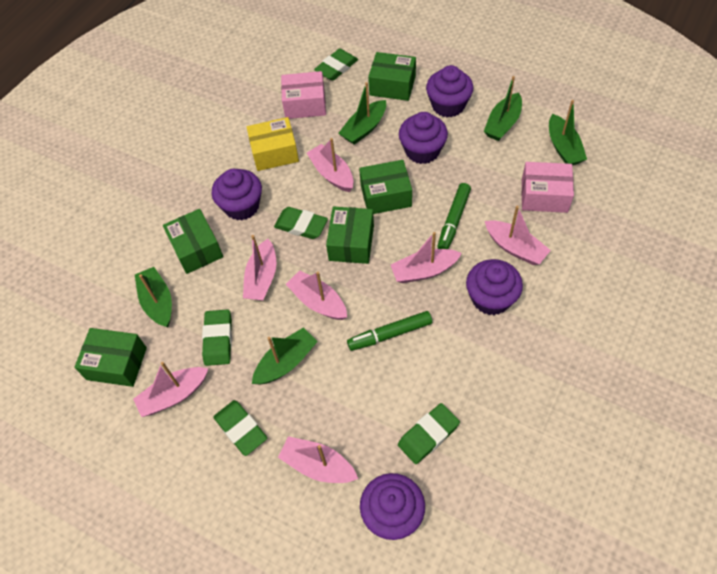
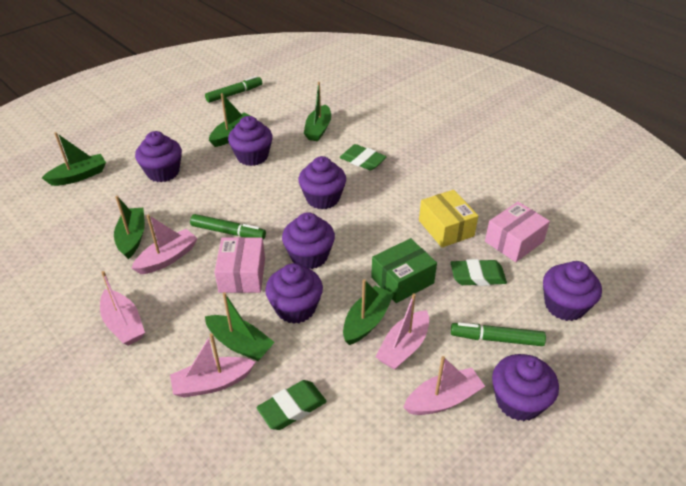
green boat: 5 -> 6
green box: 5 -> 1
green eraser: 5 -> 3
green marker: 2 -> 3
pink boat: 7 -> 5
purple cupcake: 5 -> 7

